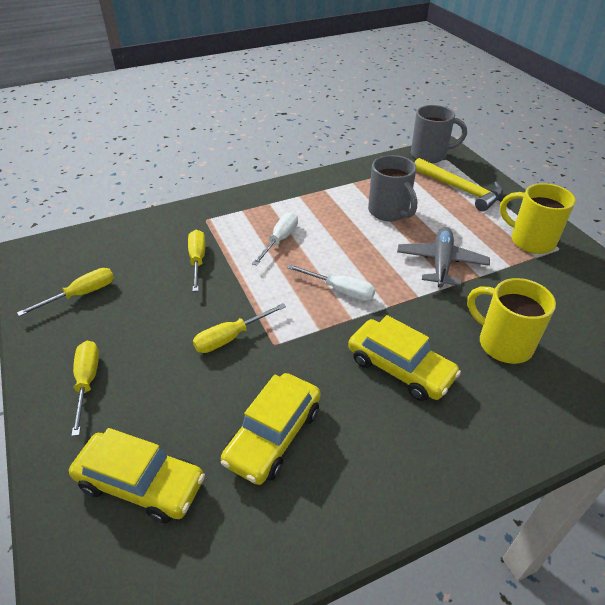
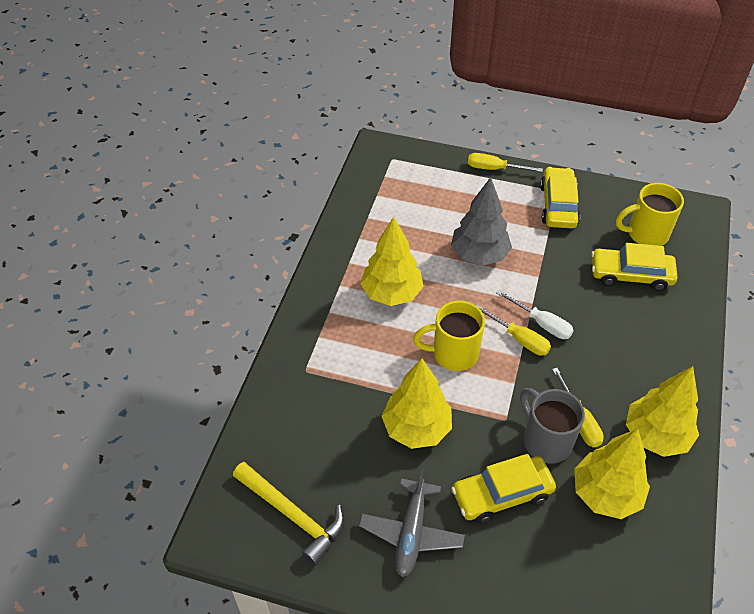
grey mug: 2 -> 1
grey tree: 0 -> 1
white screwdriver: 2 -> 1
yellow screwdriver: 4 -> 3
yellow tree: 0 -> 4

